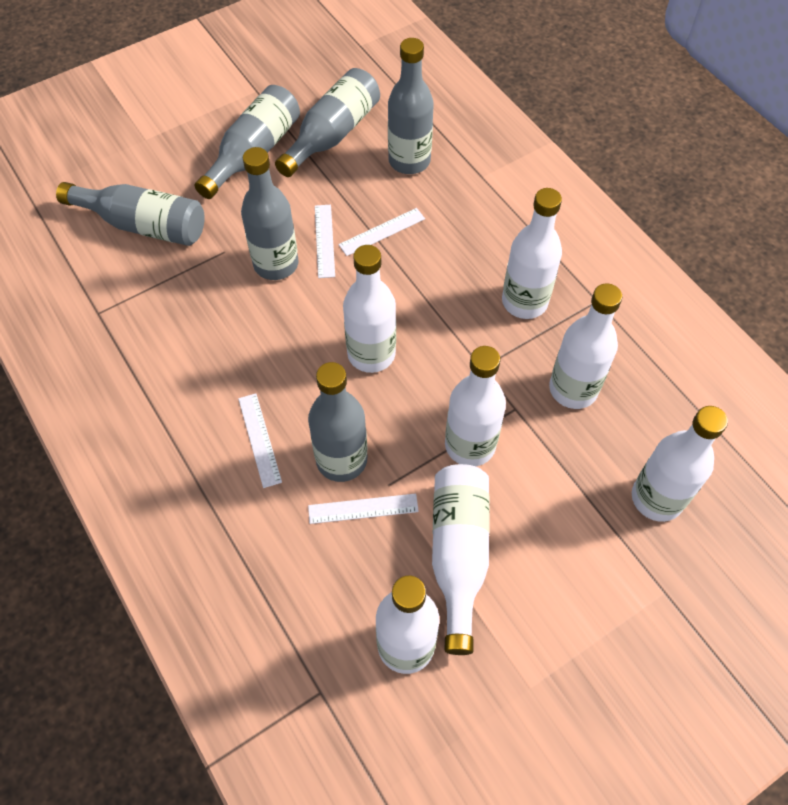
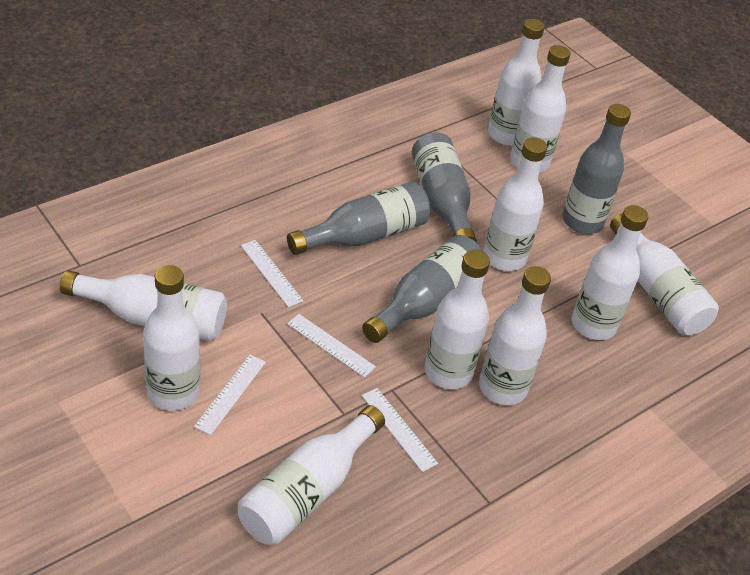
grey bottle: 6 -> 4
white bottle: 7 -> 10

